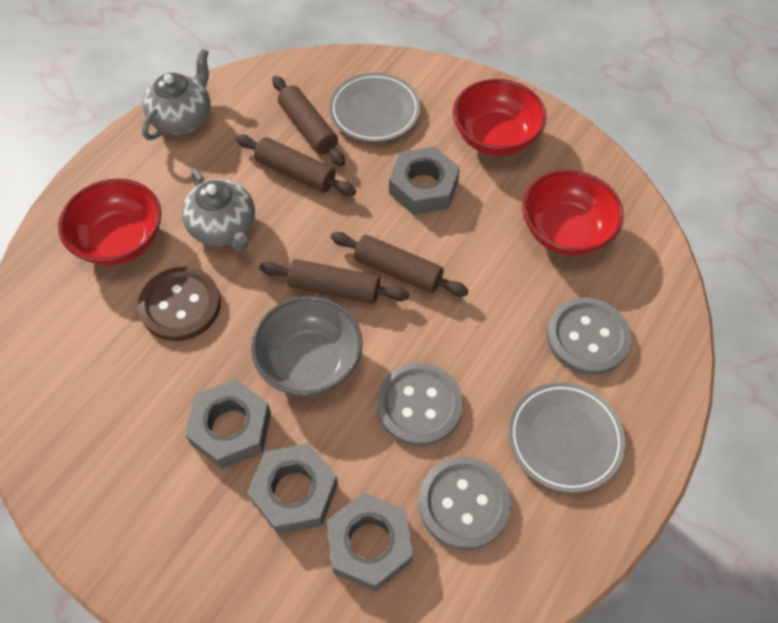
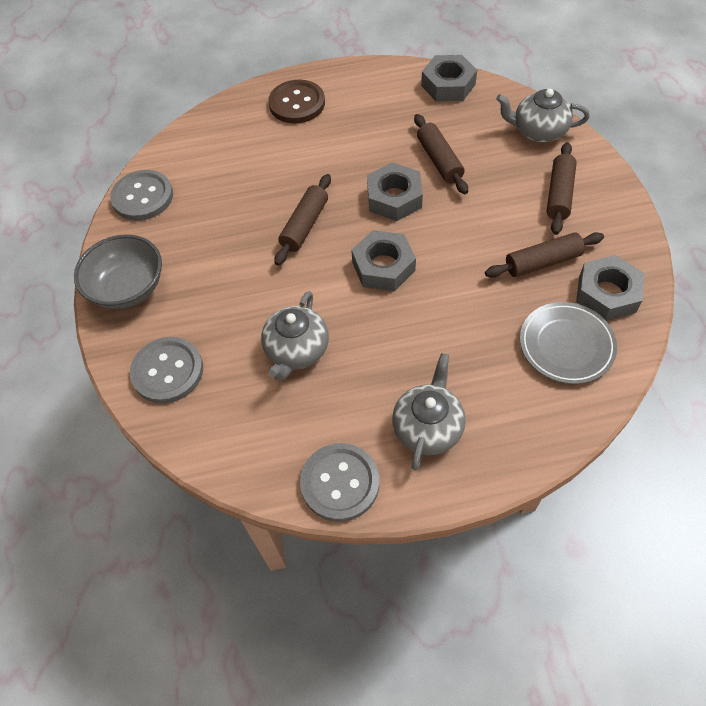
grey plate: 2 -> 1
grey teapot: 2 -> 3
red bowl: 3 -> 0

